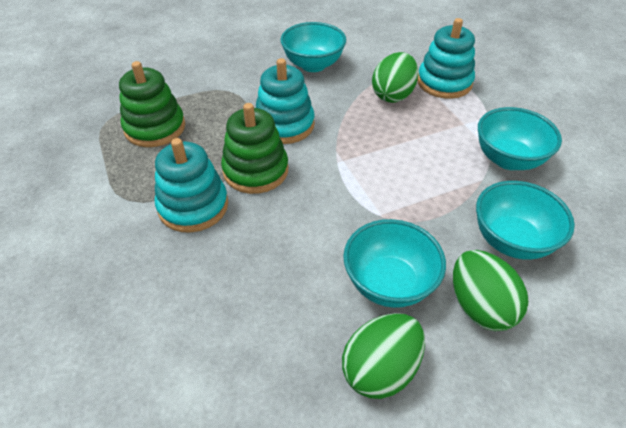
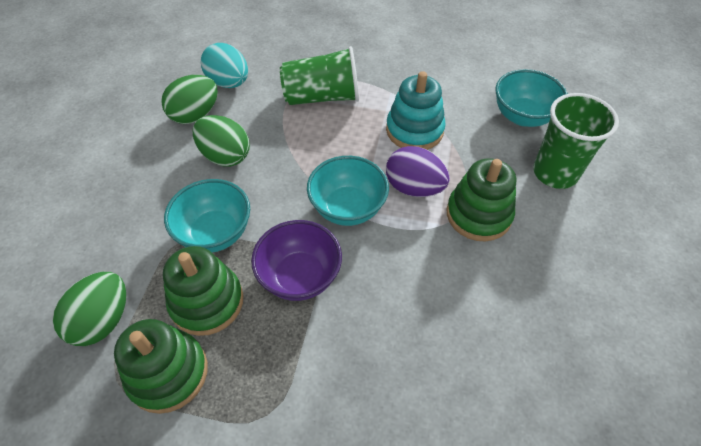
green cup: 0 -> 2
green stacking toy: 2 -> 3
purple bowl: 0 -> 1
purple egg: 0 -> 1
turquoise bowl: 4 -> 3
turquoise egg: 0 -> 1
turquoise stacking toy: 3 -> 1

